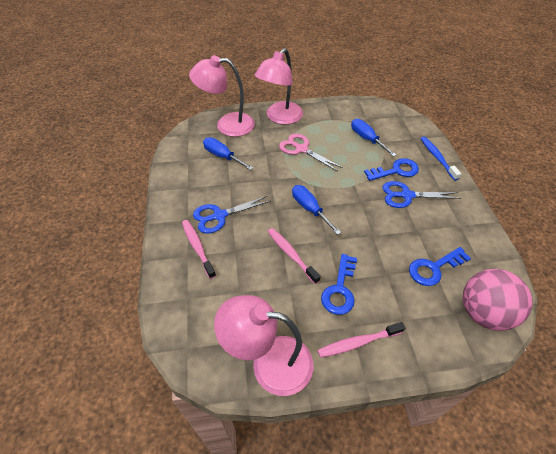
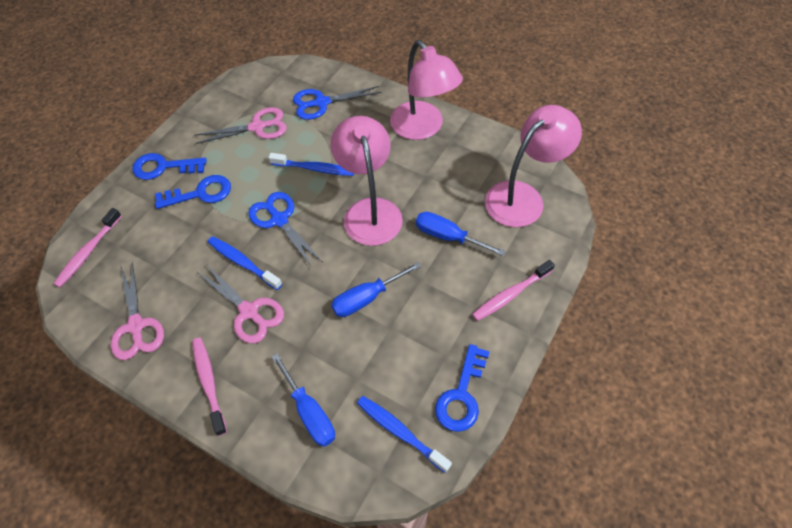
blue toothbrush: 1 -> 3
pink ball: 1 -> 0
pink scissors: 1 -> 3

